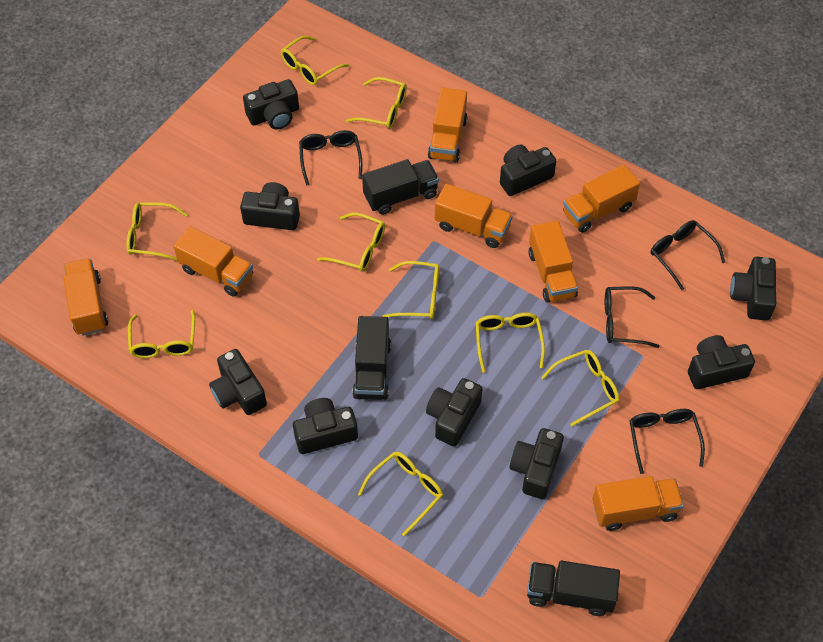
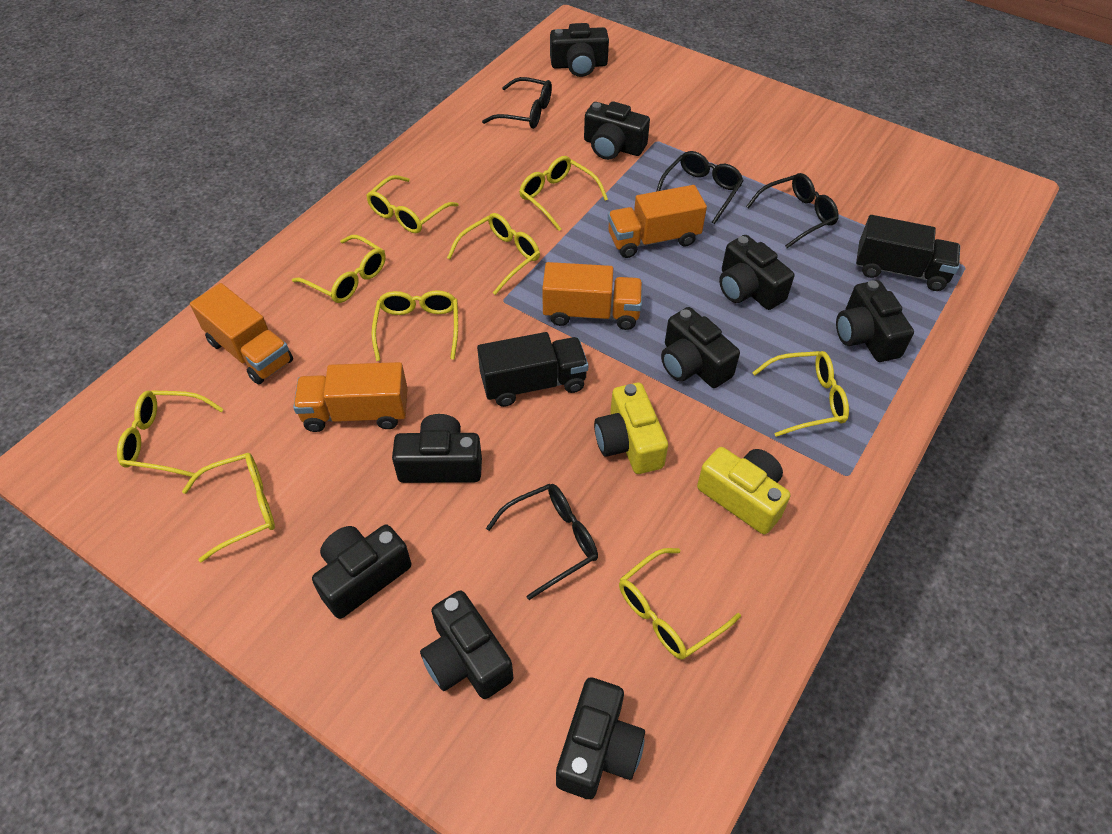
black truck: 3 -> 2
orange truck: 7 -> 4
yellow camera: 0 -> 2

